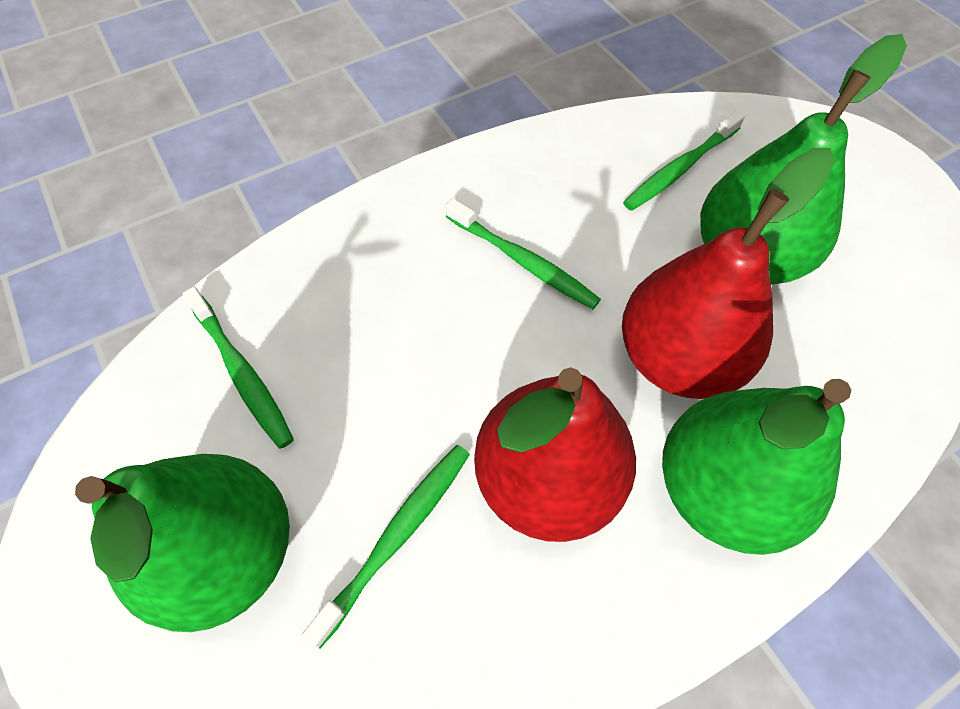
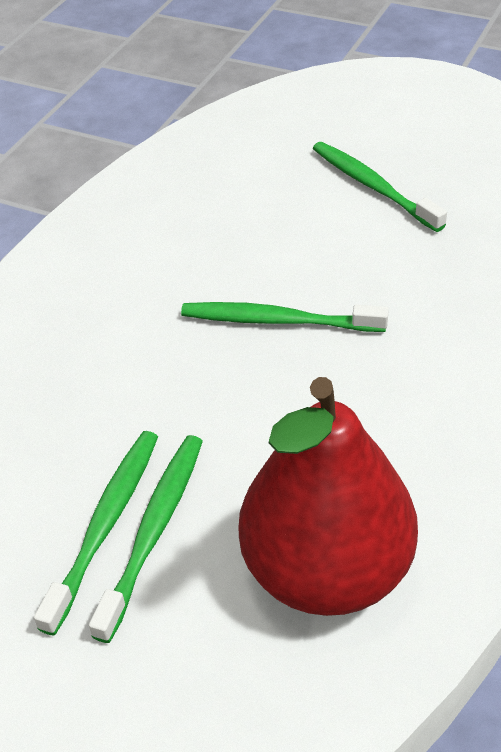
green pear: 3 -> 0
red pear: 2 -> 1

